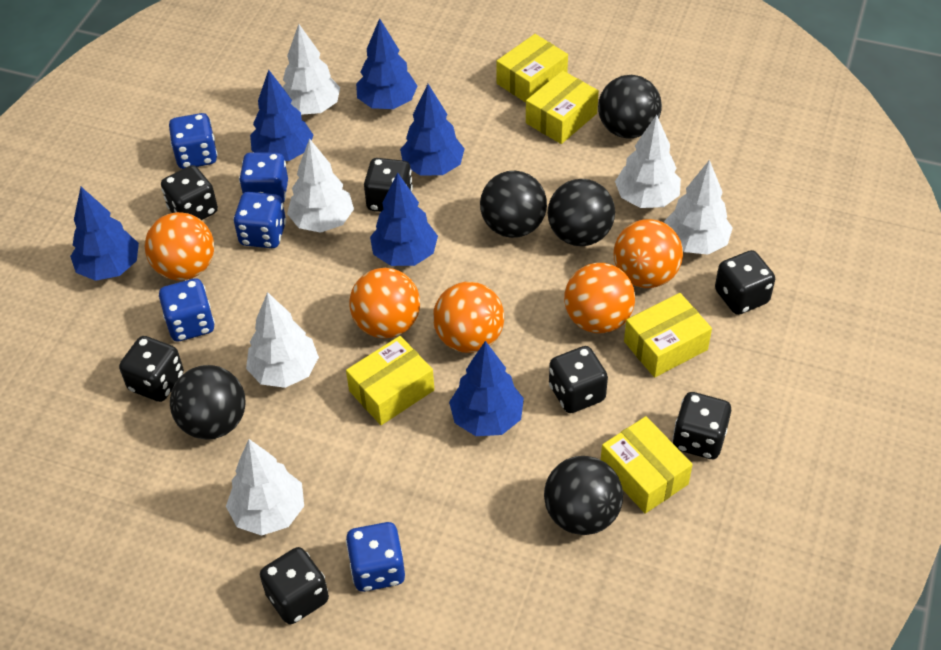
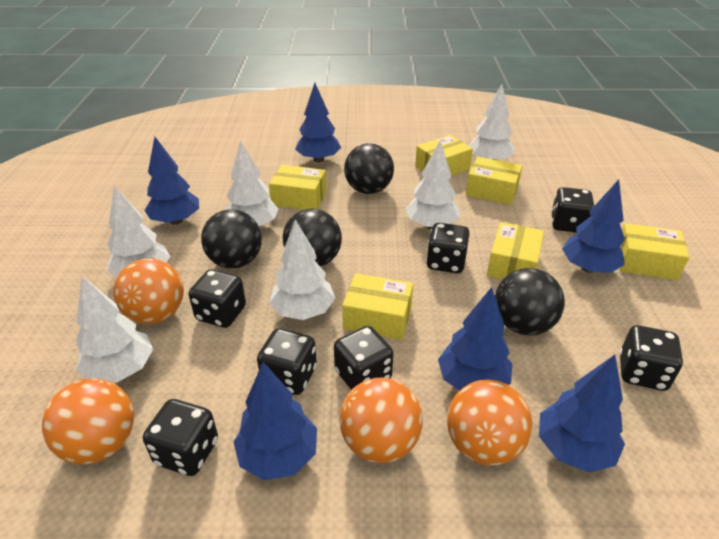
black ball: 5 -> 4
blue dice: 5 -> 0
orange ball: 5 -> 4
yellow box: 5 -> 6

